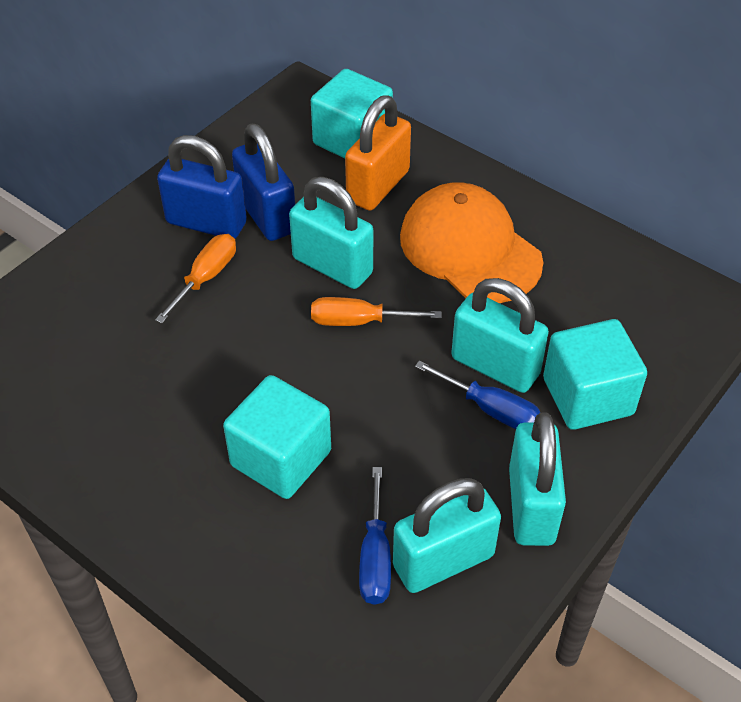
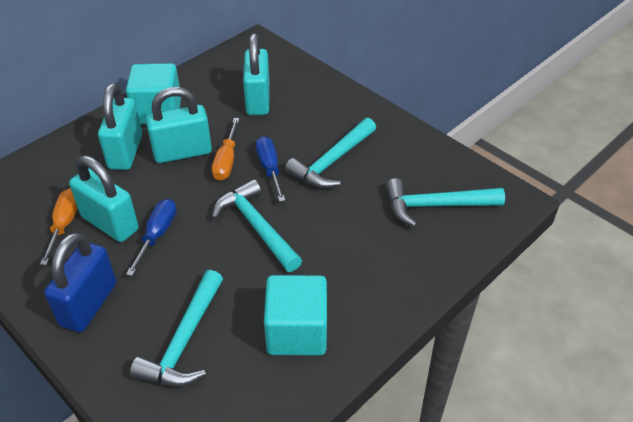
blue padlock: 2 -> 1
orange cap: 1 -> 0
orange padlock: 1 -> 0
turquoise cube: 3 -> 2
turquoise hammer: 0 -> 4

